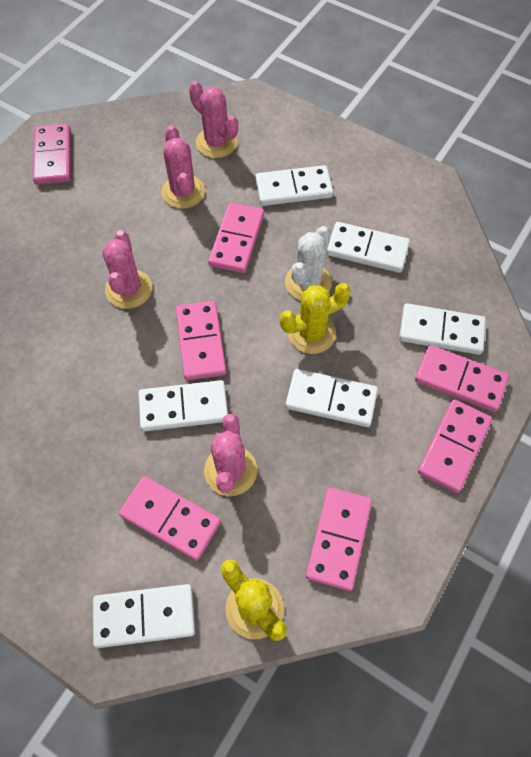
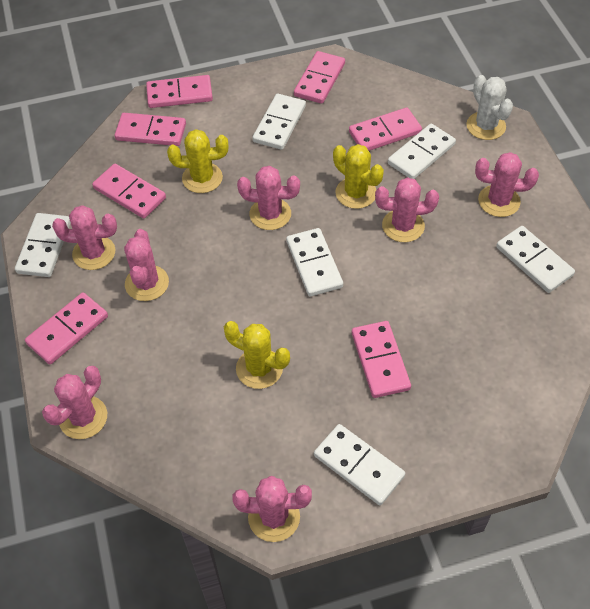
pink cactus: 4 -> 7
yellow cactus: 2 -> 3

